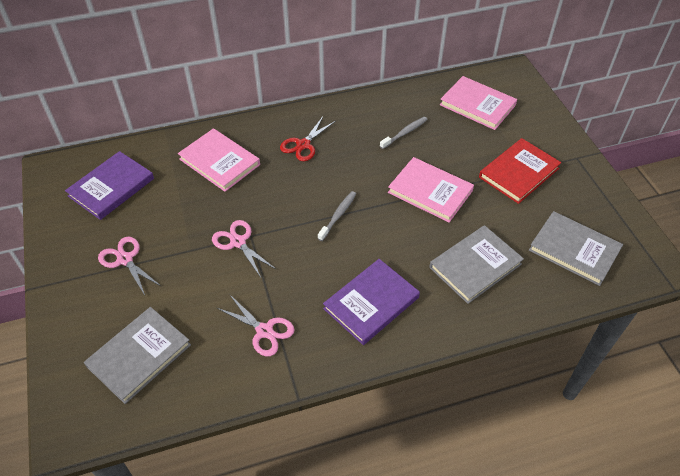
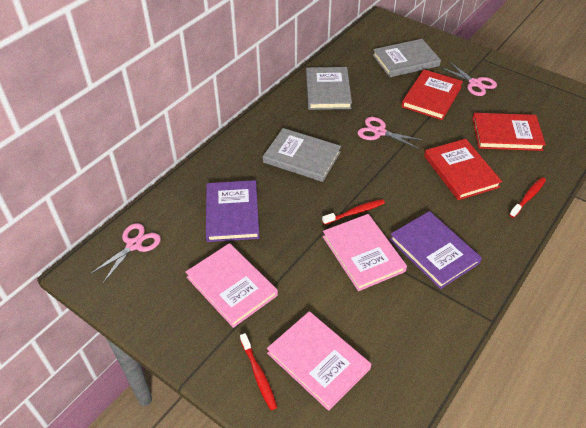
grey toothbrush: 2 -> 0
red book: 1 -> 3
red scissors: 1 -> 0
red toothbrush: 0 -> 3

